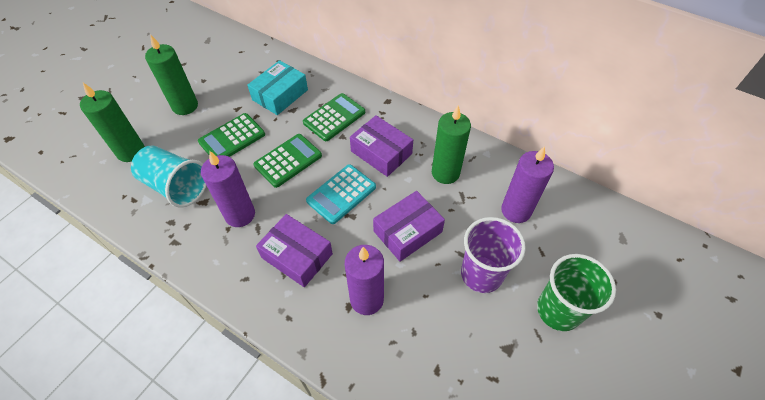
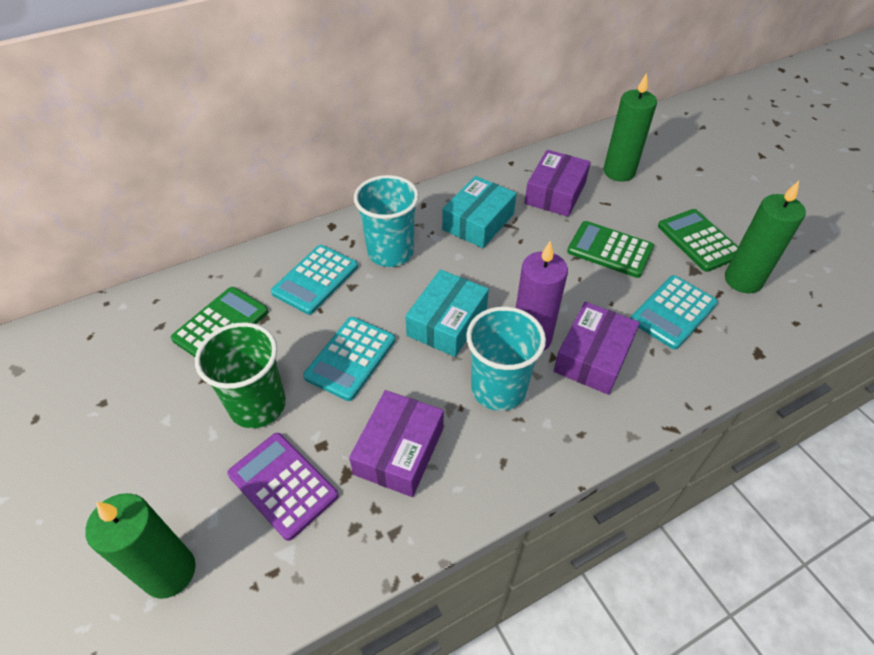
purple calculator: 0 -> 1
purple candle: 3 -> 1
purple cup: 1 -> 0
turquoise box: 1 -> 2
turquoise calculator: 1 -> 3
turquoise cup: 1 -> 2

